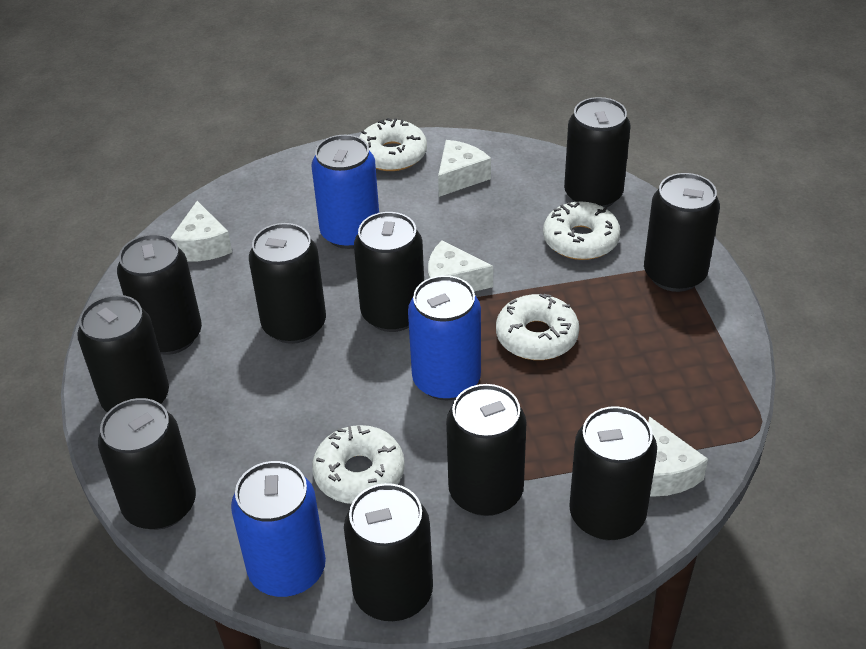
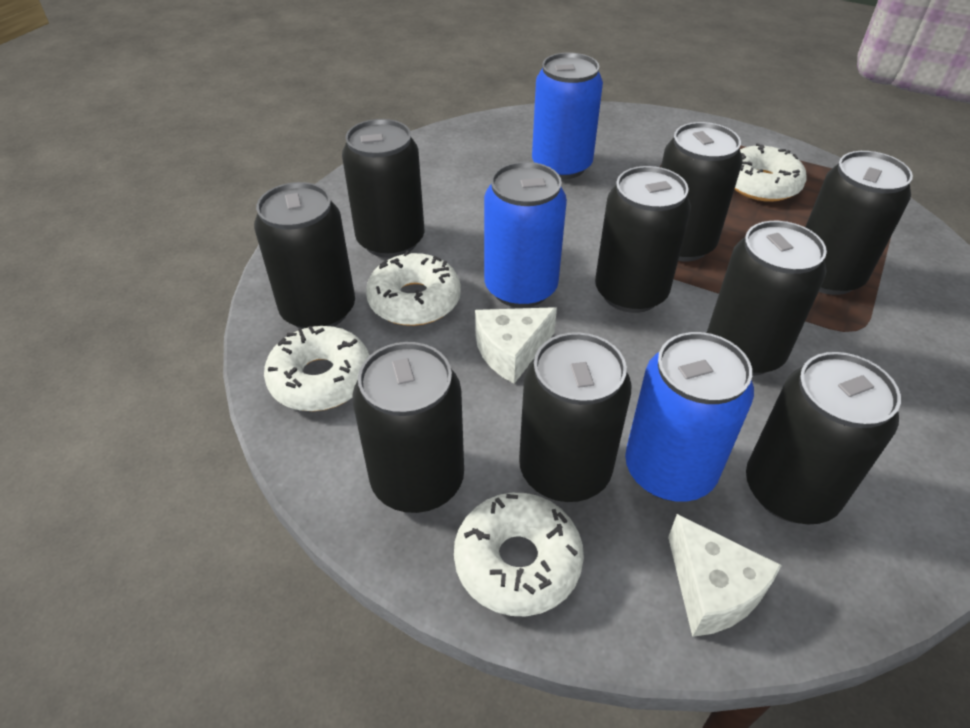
black can: 10 -> 9
white cheese: 4 -> 2

